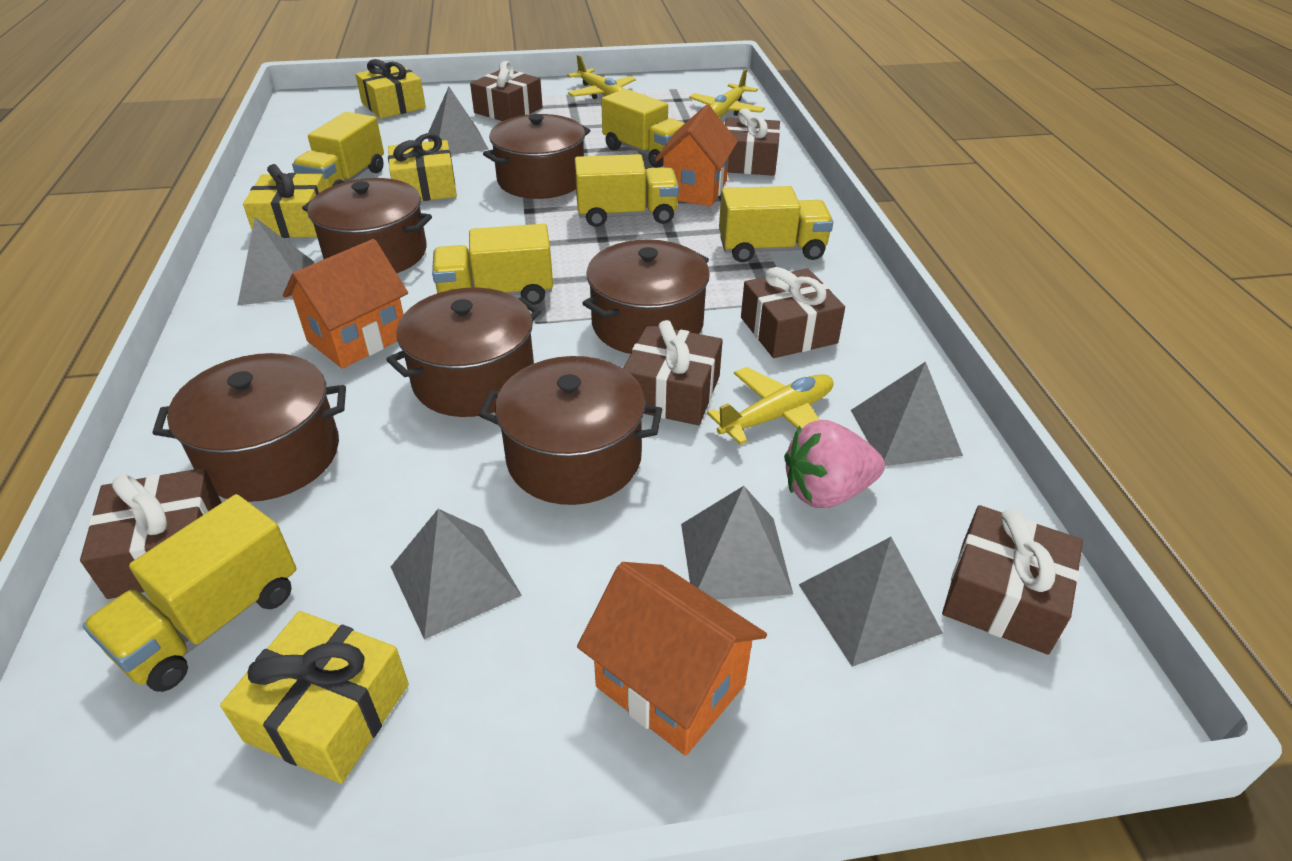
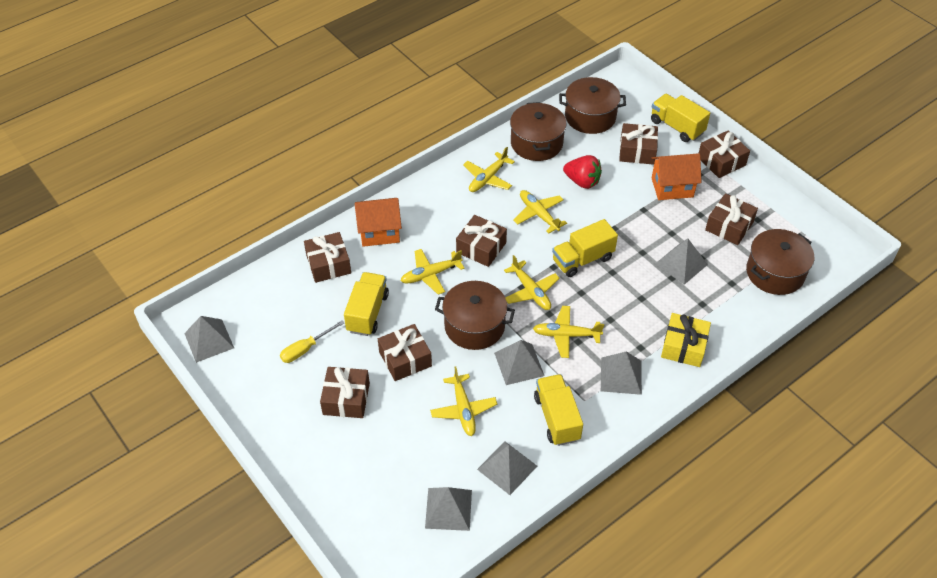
brown gift: 6 -> 7
brown pot: 6 -> 4
orange house: 3 -> 2
pink strawberry: 1 -> 0
red strawberry: 0 -> 1
yellow gift: 4 -> 1
yellow plane: 3 -> 6
yellow screwdriver: 0 -> 1
yellow truck: 6 -> 4

